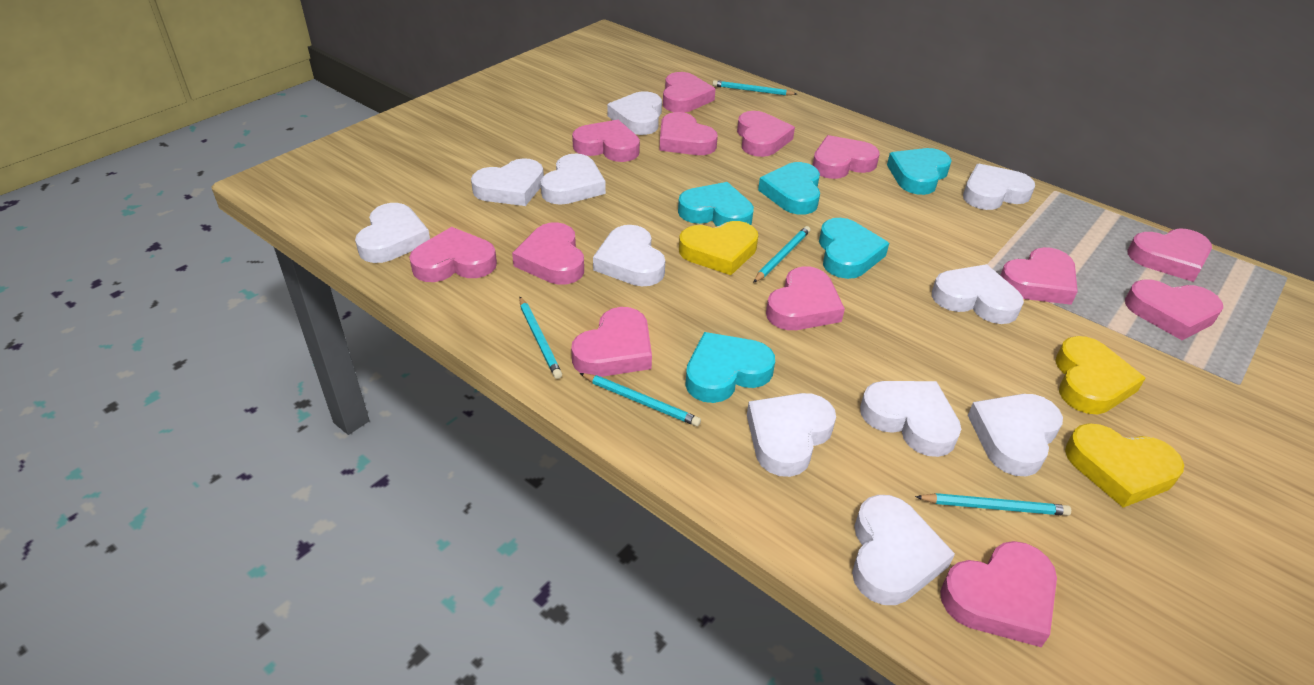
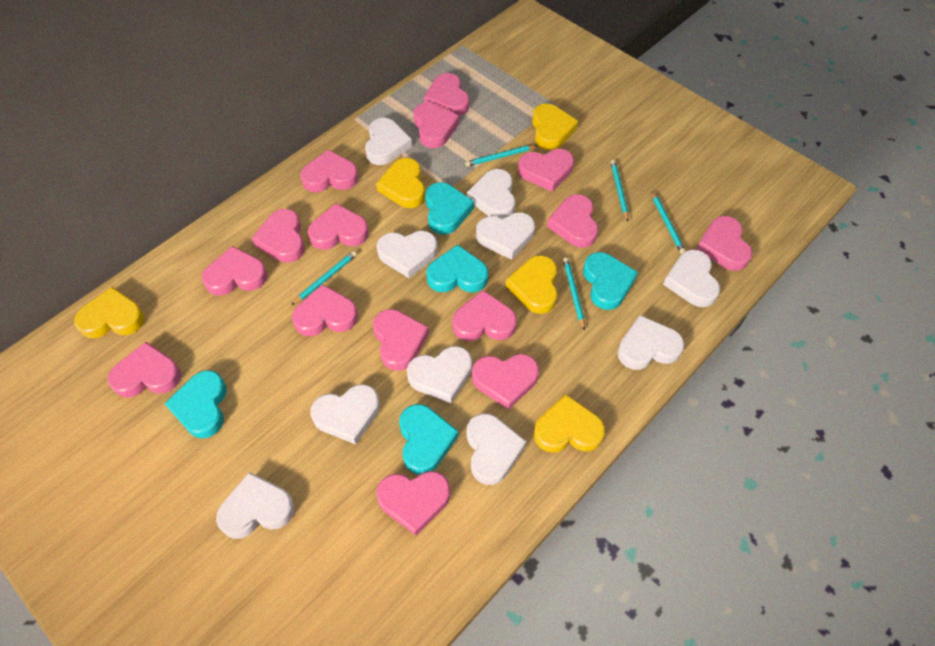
pink heart: 13 -> 15
white heart: 11 -> 10
yellow heart: 3 -> 5

